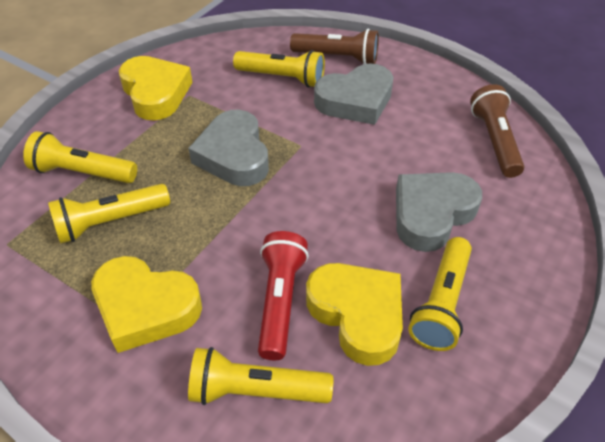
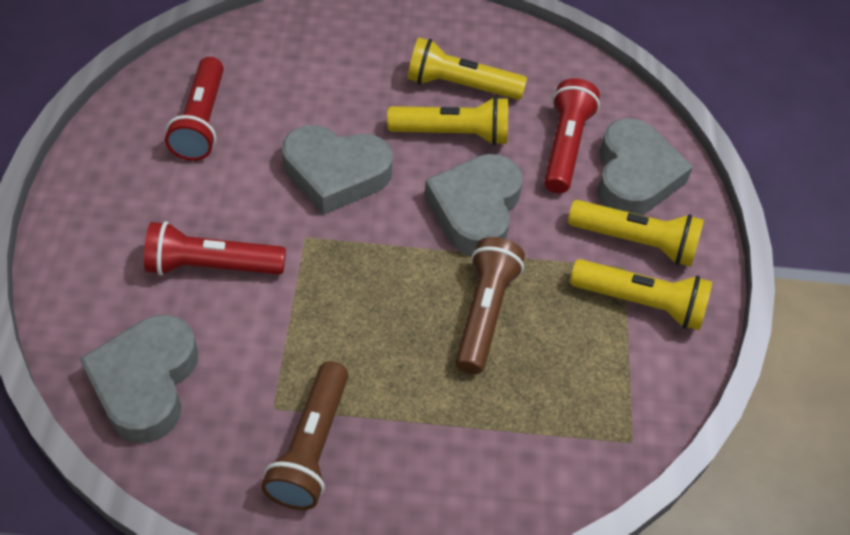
grey heart: 3 -> 4
red flashlight: 1 -> 3
yellow flashlight: 5 -> 4
yellow heart: 3 -> 0

